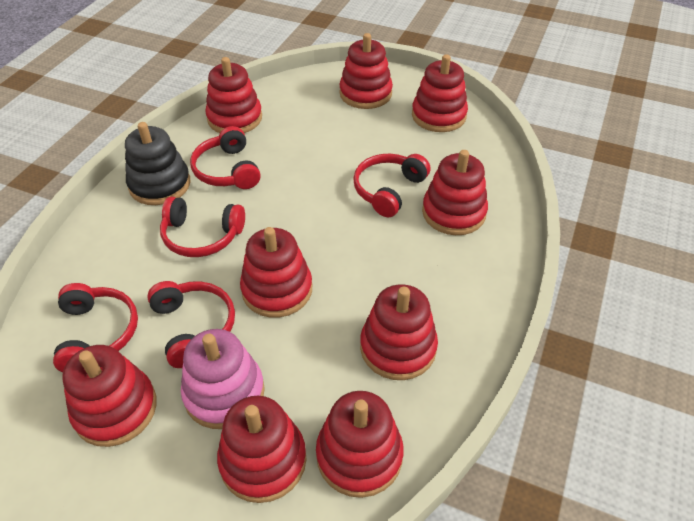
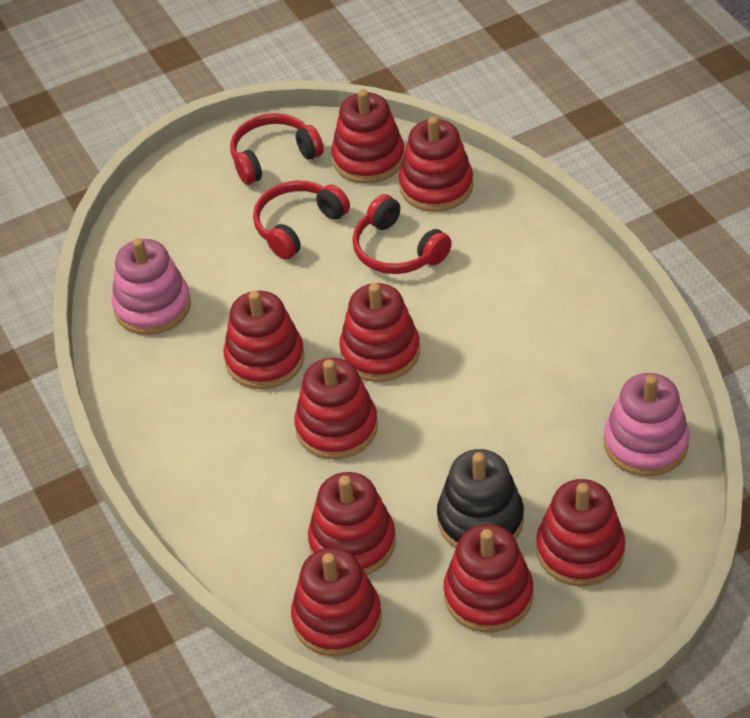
pink stacking toy: 1 -> 2
red headphones: 5 -> 3

